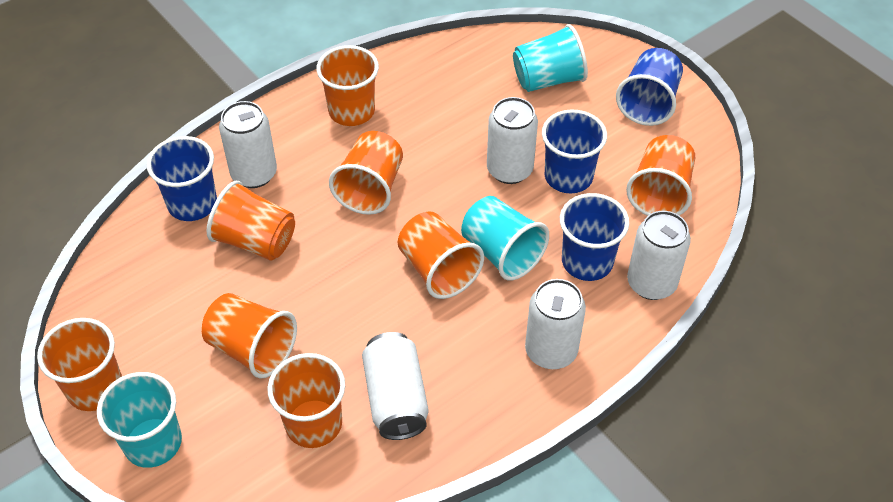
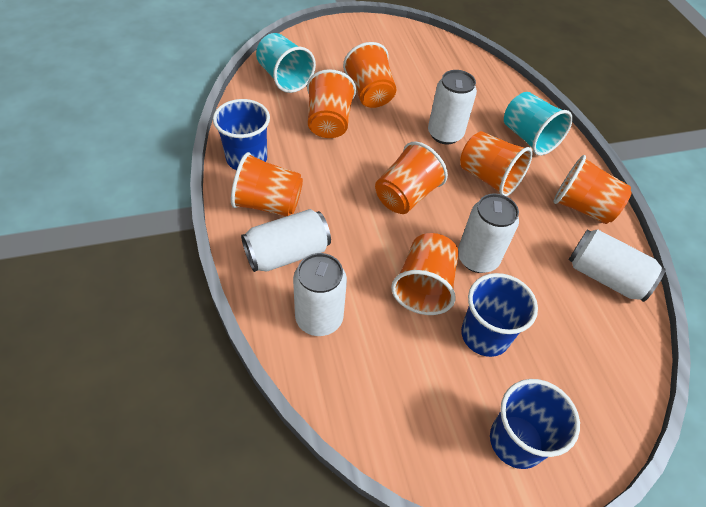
blue cup: 4 -> 3
orange cup: 8 -> 7
turquoise cup: 3 -> 2

